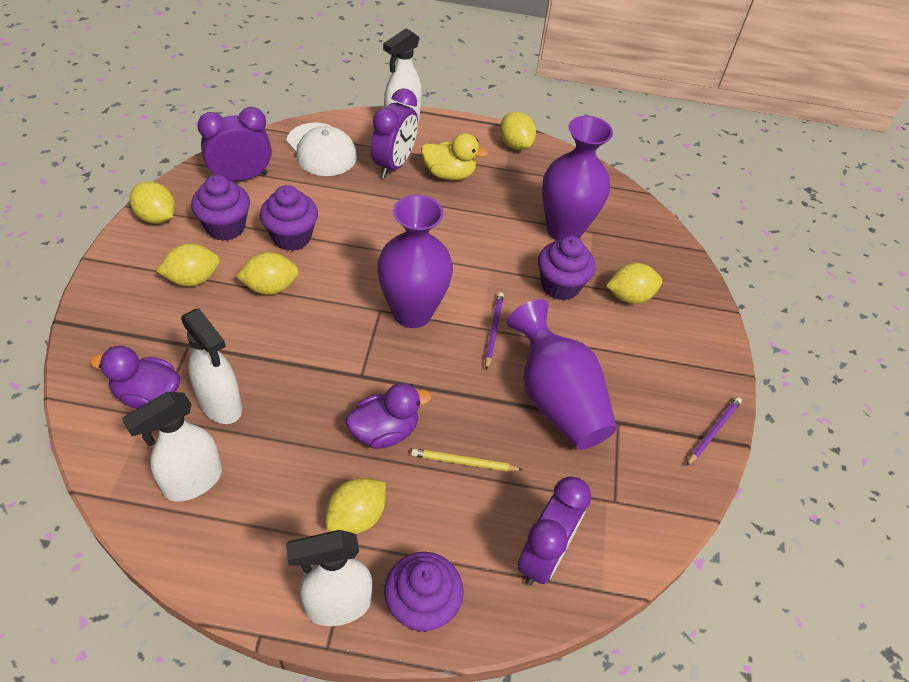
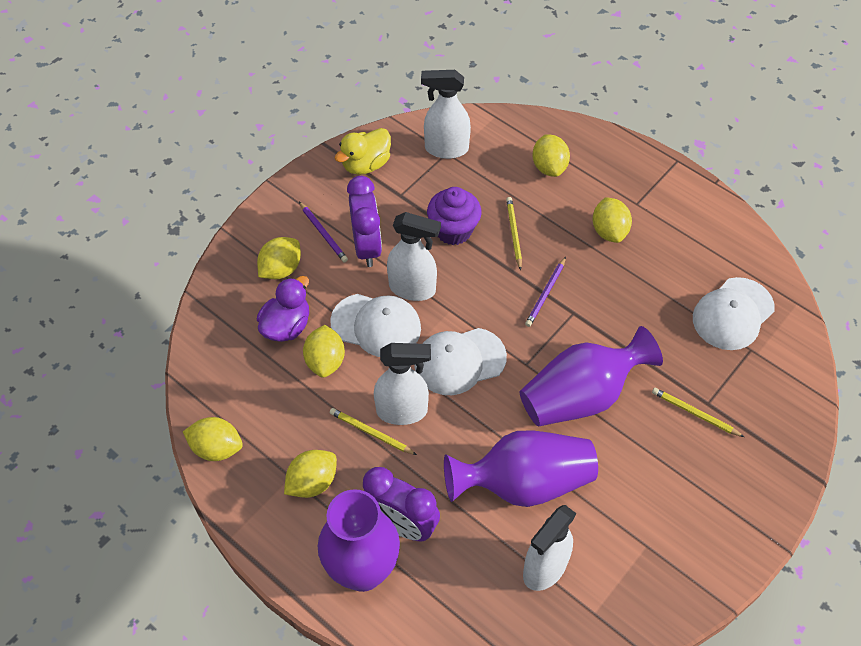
purple clock: 3 -> 2
purple cupcake: 4 -> 1
purple duck: 2 -> 1
white cap: 1 -> 3
yellow pencil: 1 -> 3

